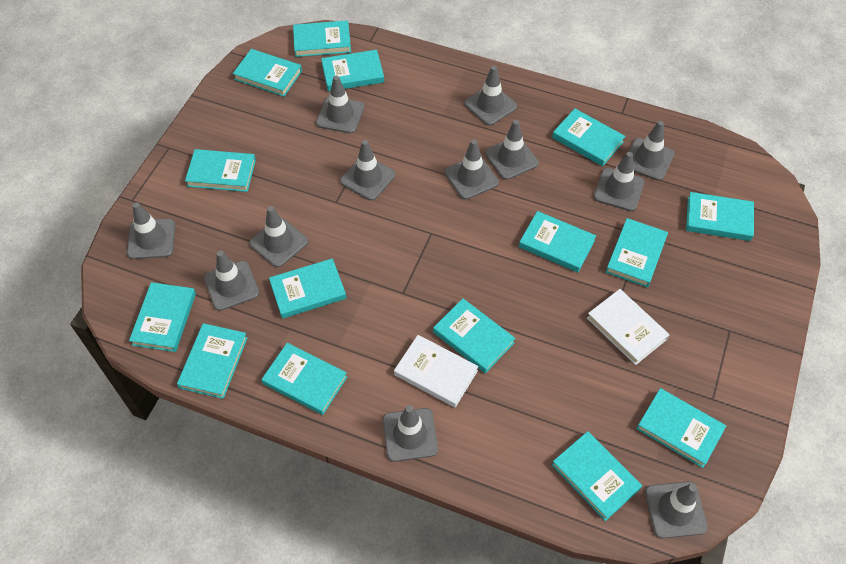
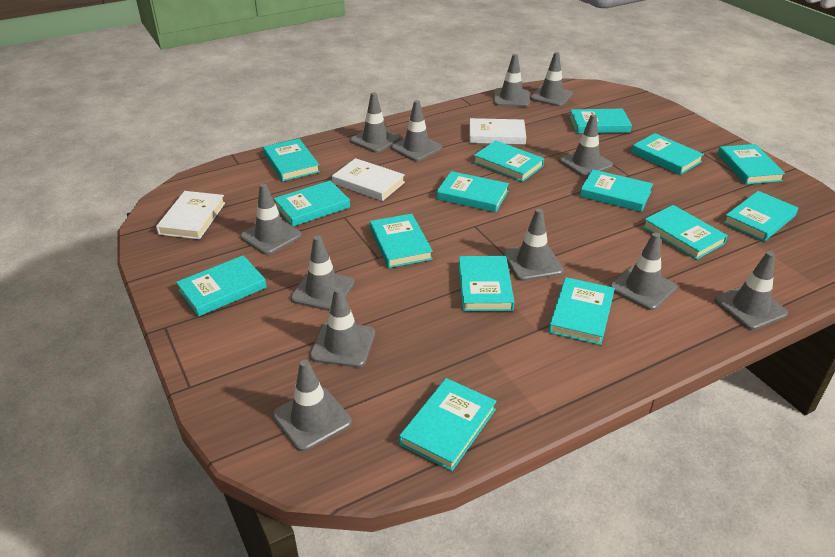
white book: 2 -> 3

